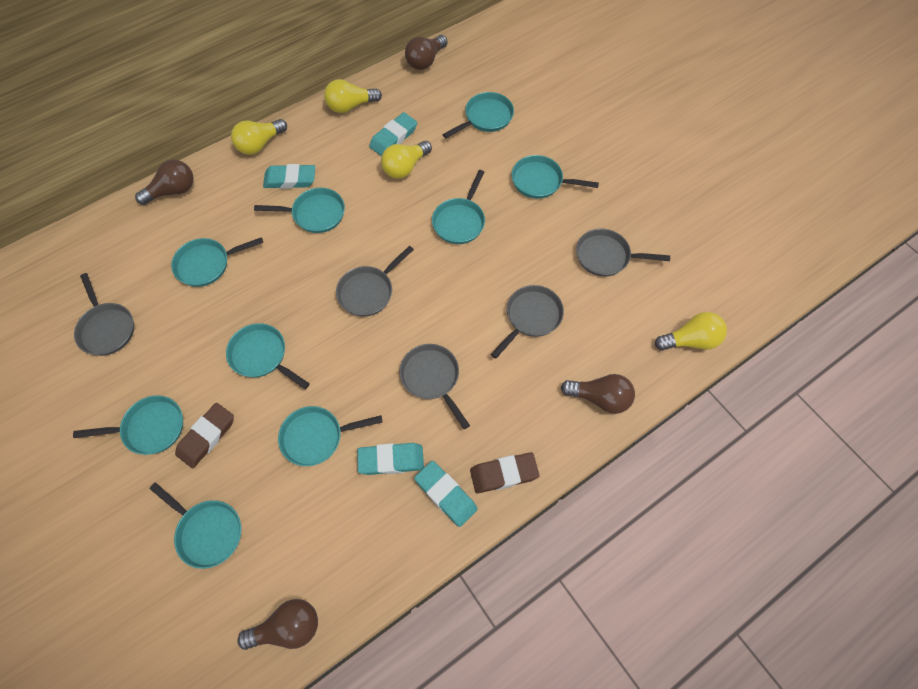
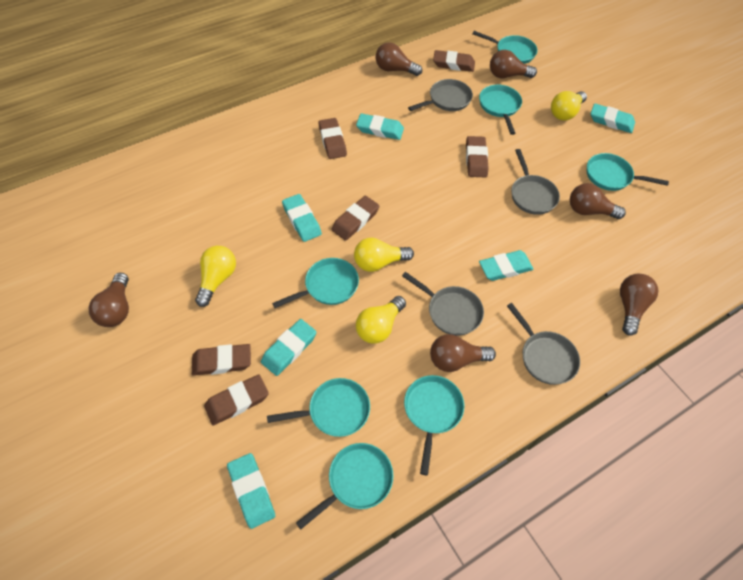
brown eraser: 2 -> 6
brown light bulb: 4 -> 6
grey pan: 5 -> 4
turquoise eraser: 4 -> 6
turquoise pan: 9 -> 7

